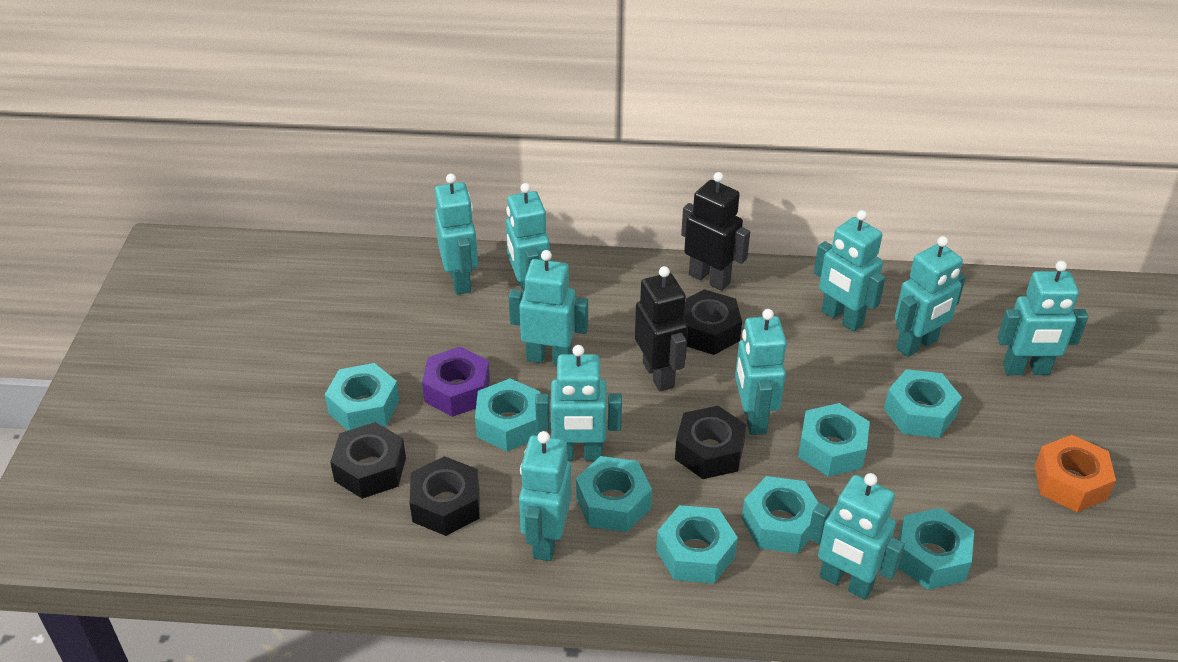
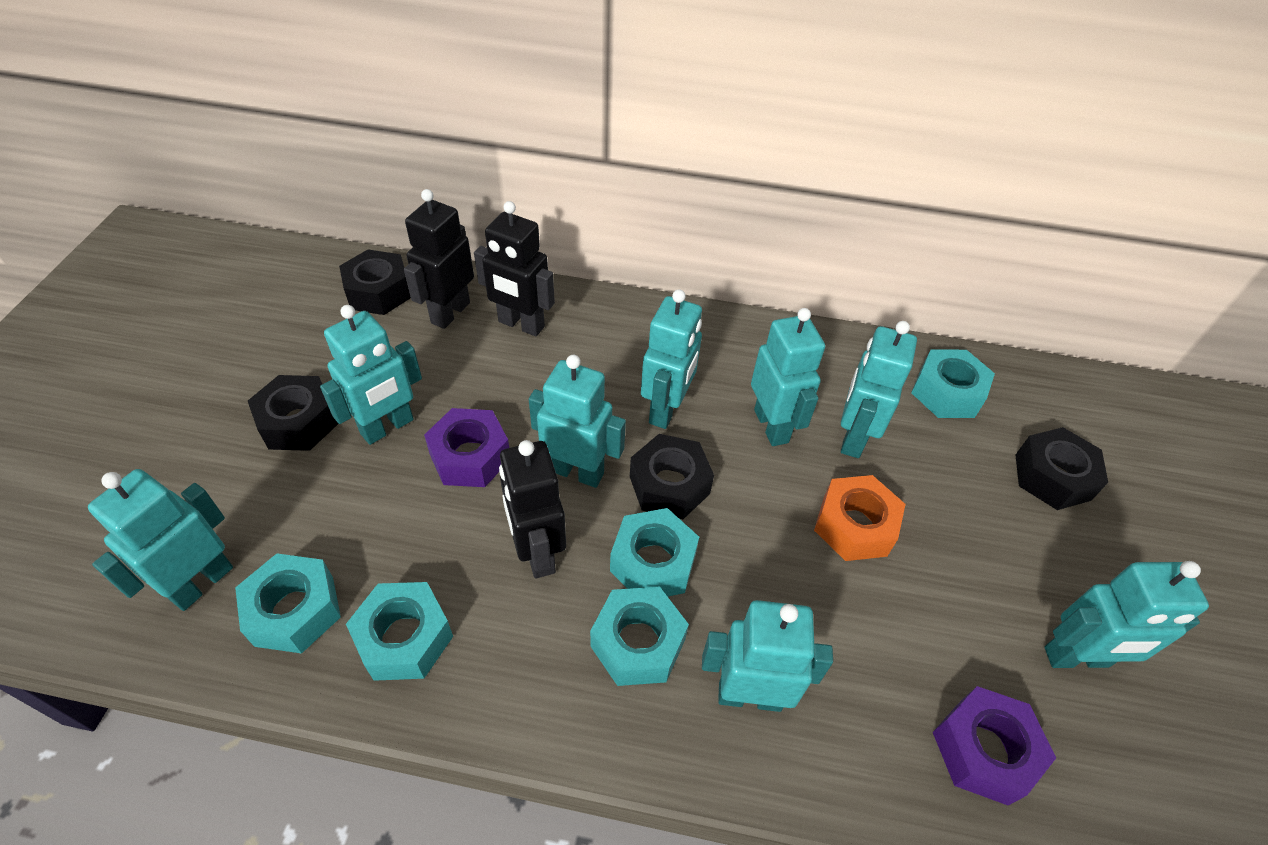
black robot: 2 -> 3
purple nut: 1 -> 2
turquoise nut: 8 -> 5
turquoise robot: 10 -> 8

